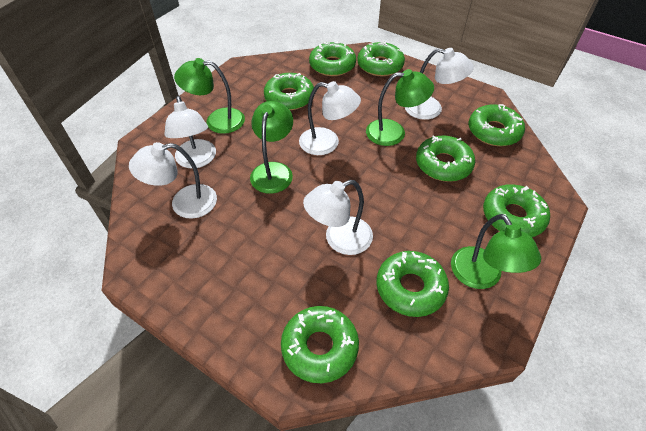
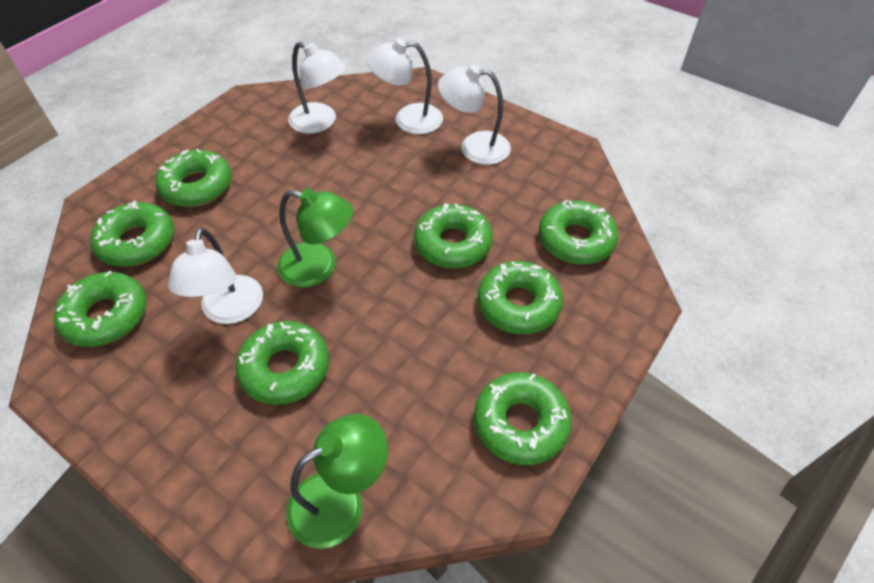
green lamp: 4 -> 2
white lamp: 5 -> 4

